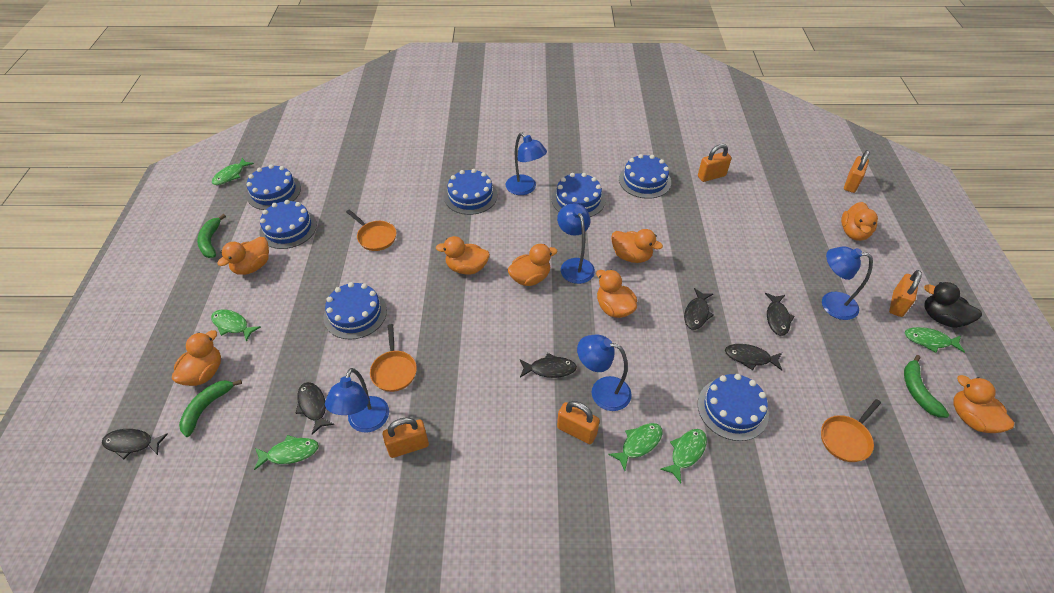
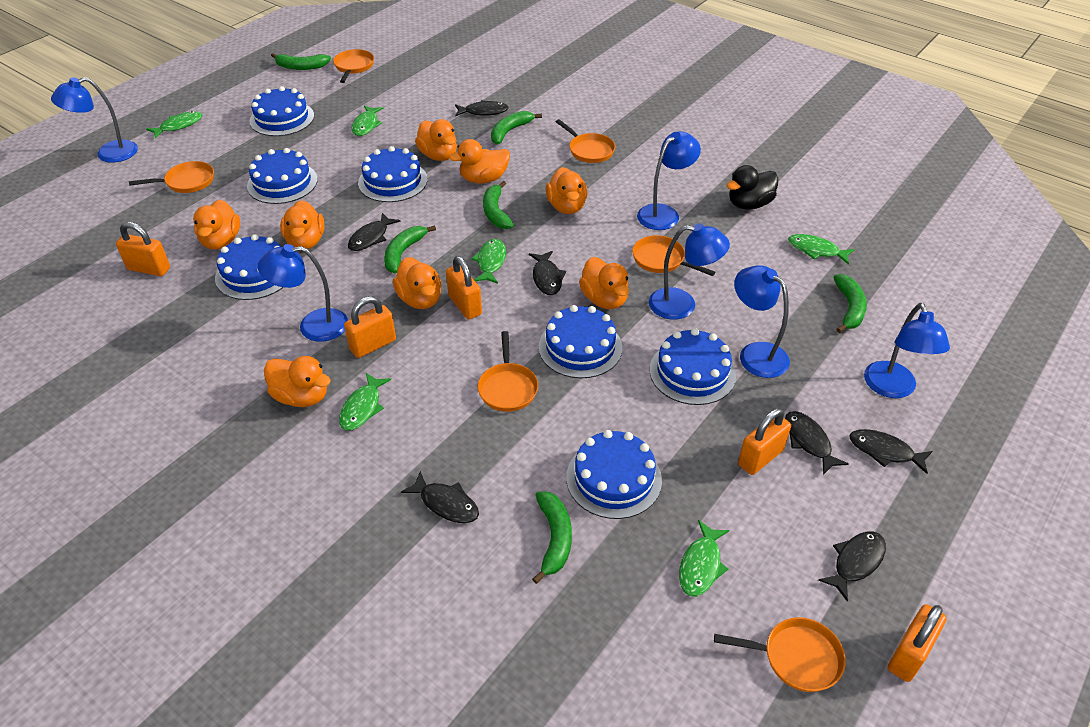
black fish: 6 -> 7
blue lamp: 5 -> 6
green banana: 3 -> 6
orange pan: 3 -> 6

